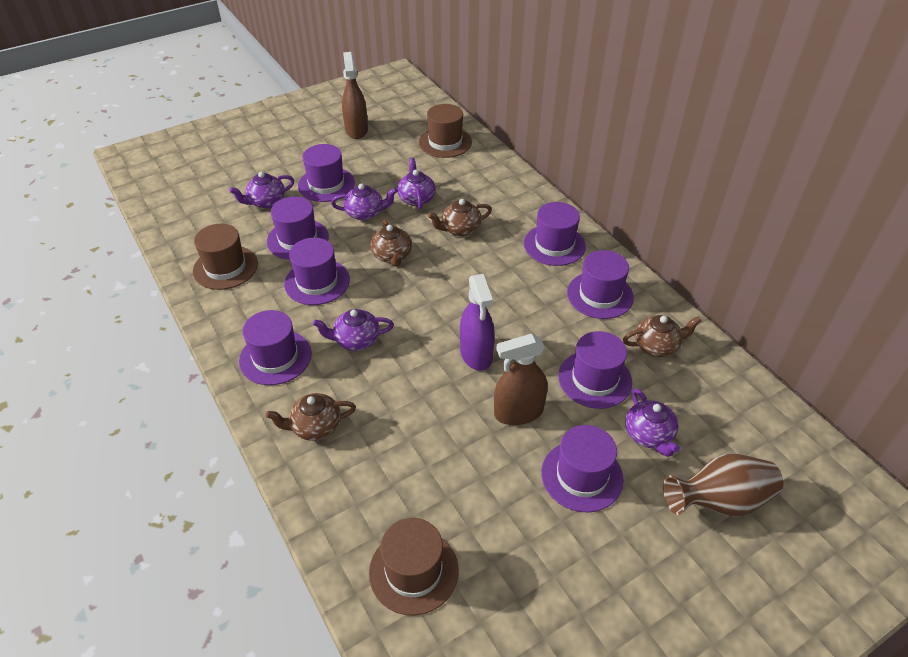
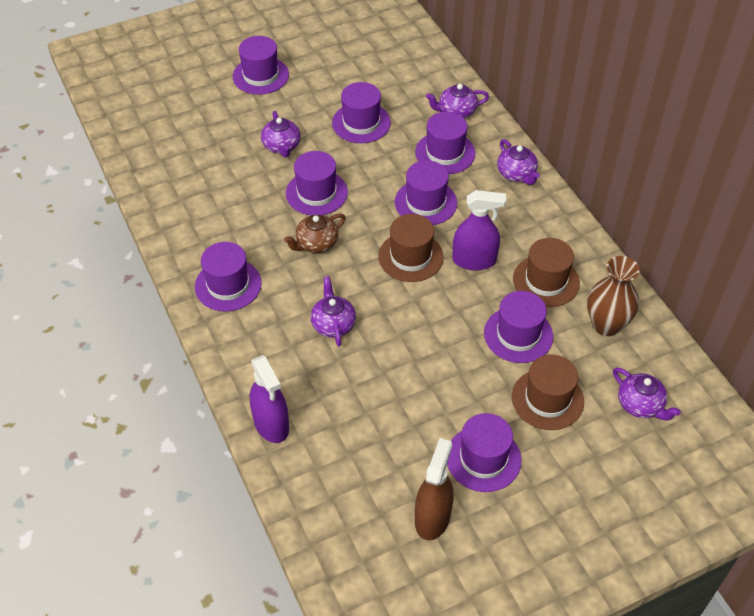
brown spray bottle: 2 -> 1
brown teapot: 4 -> 1
purple spray bottle: 1 -> 2

